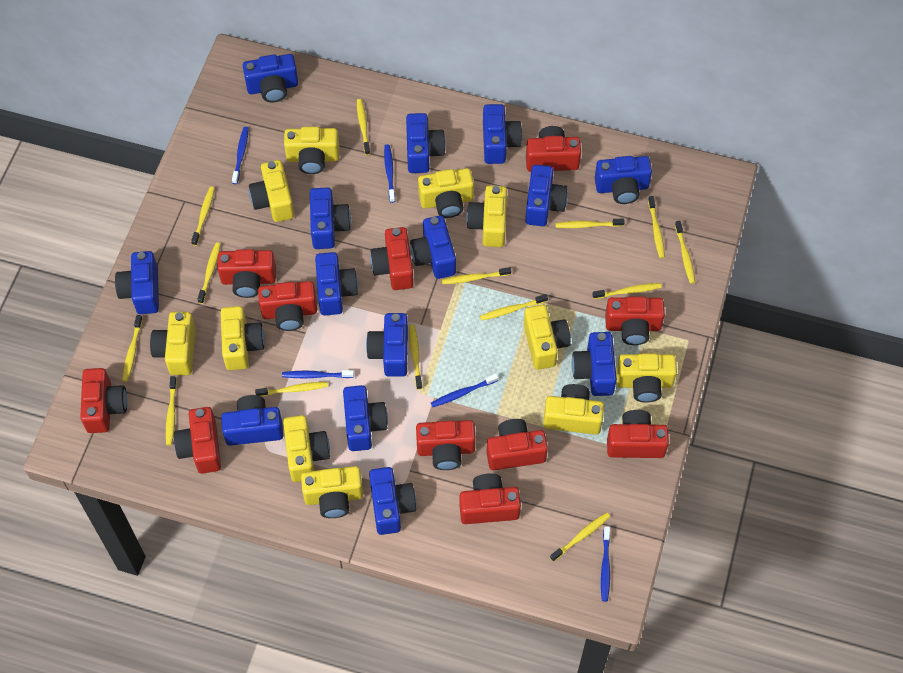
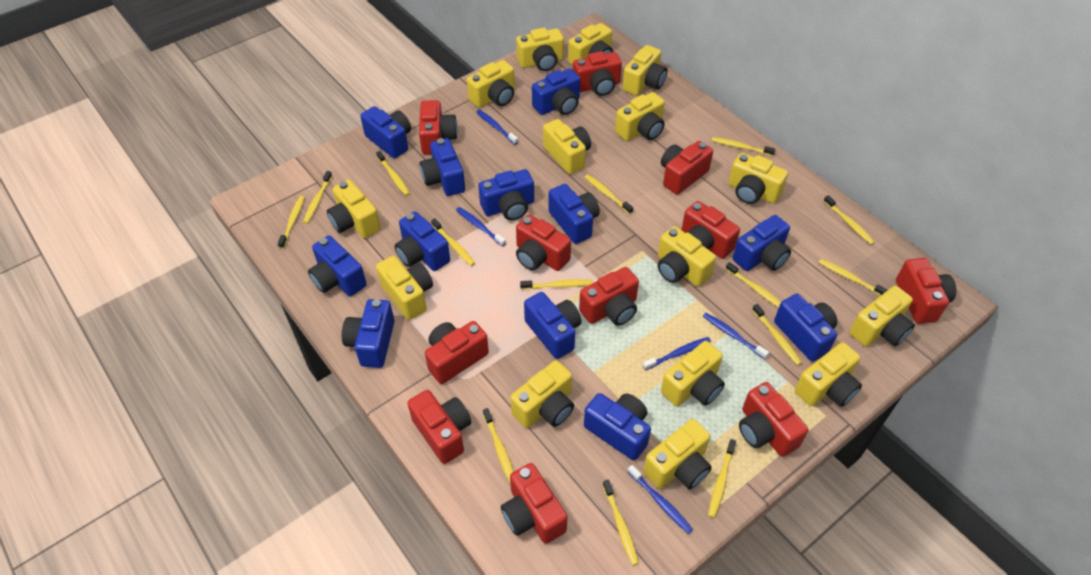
blue camera: 14 -> 12
yellow camera: 11 -> 15

